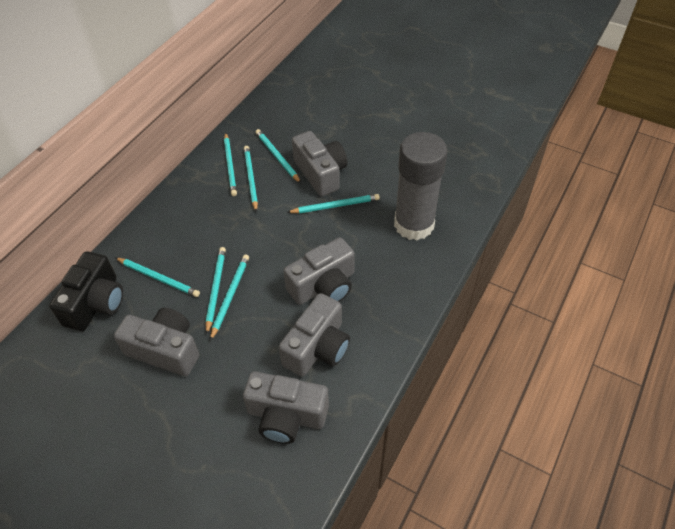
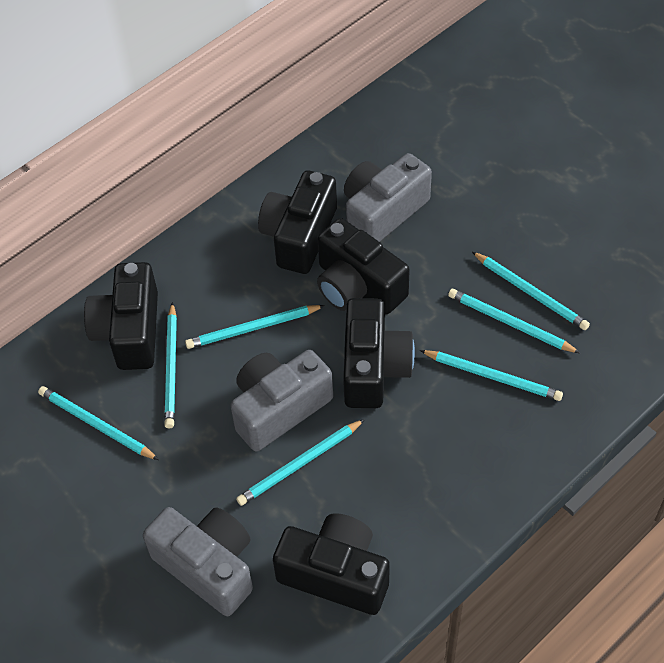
black camera: 1 -> 5
grey camera: 5 -> 3
grey glue stick: 1 -> 0

